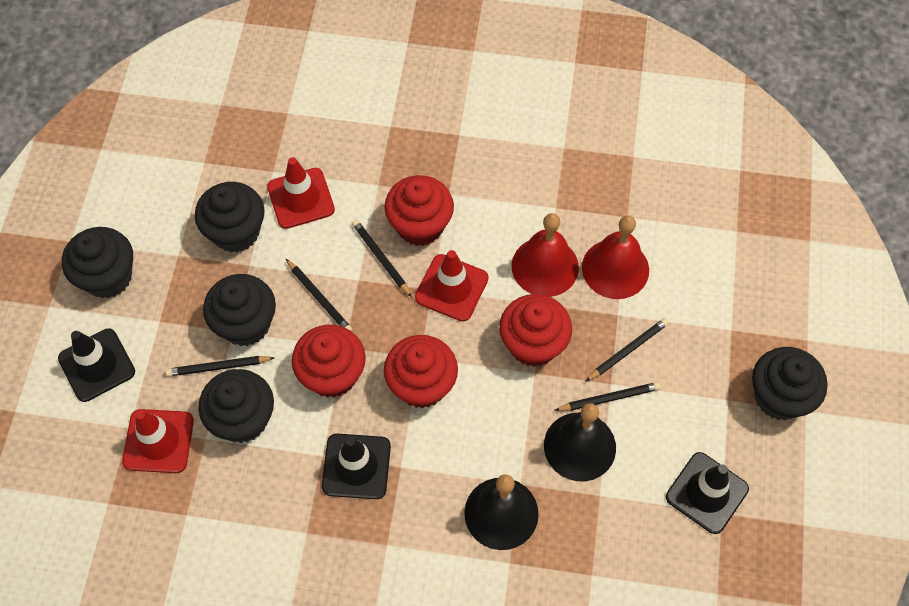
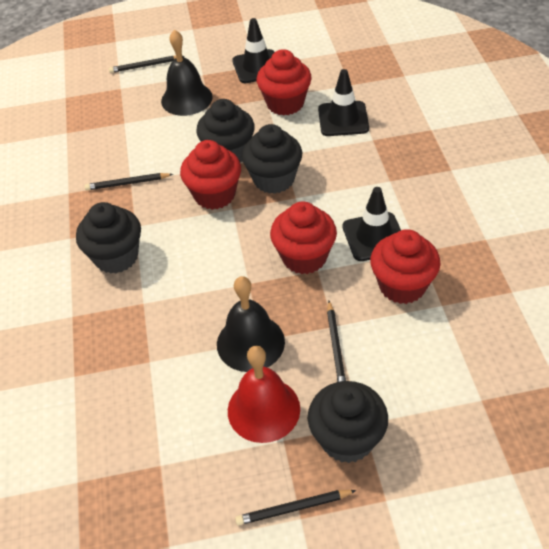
black cupcake: 5 -> 4
black pencil: 5 -> 4
red bell: 2 -> 1
red traffic cone: 3 -> 0

